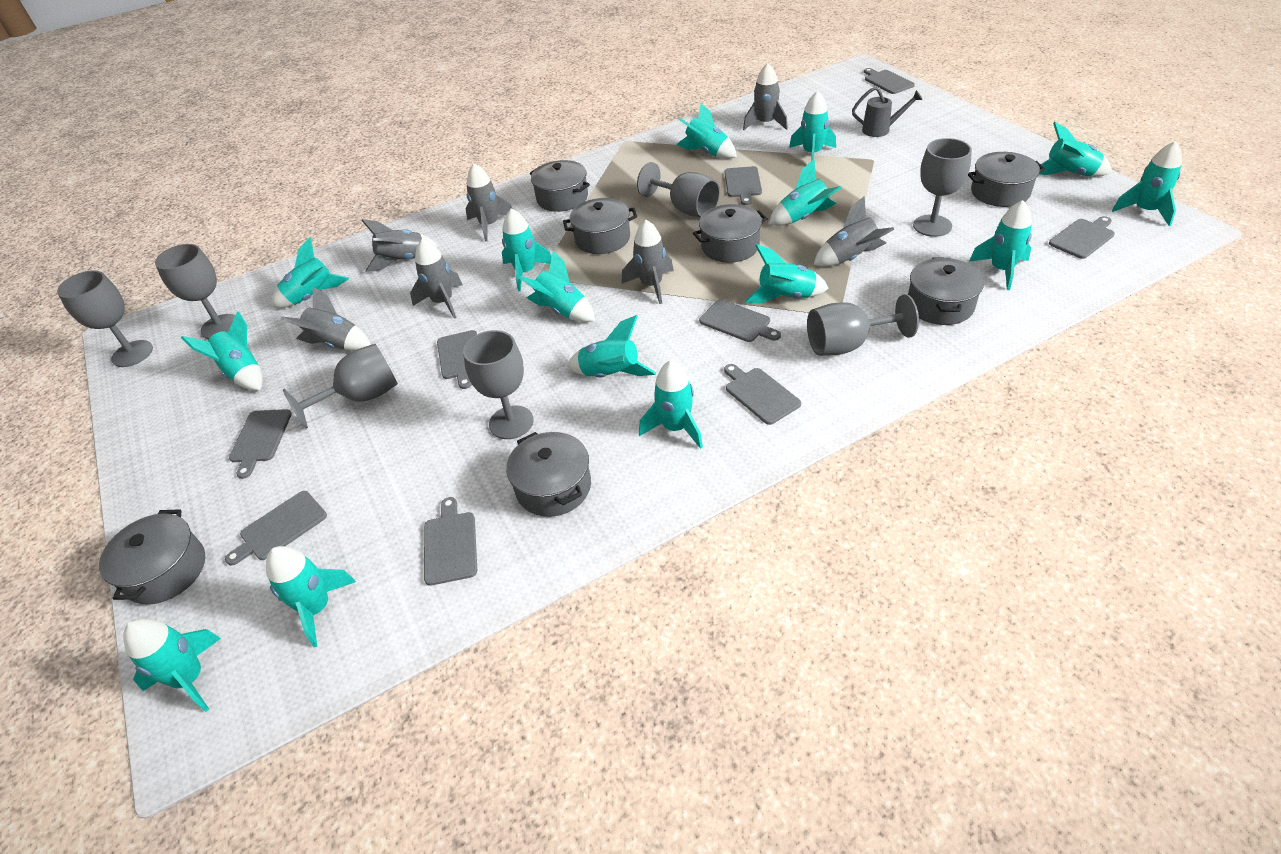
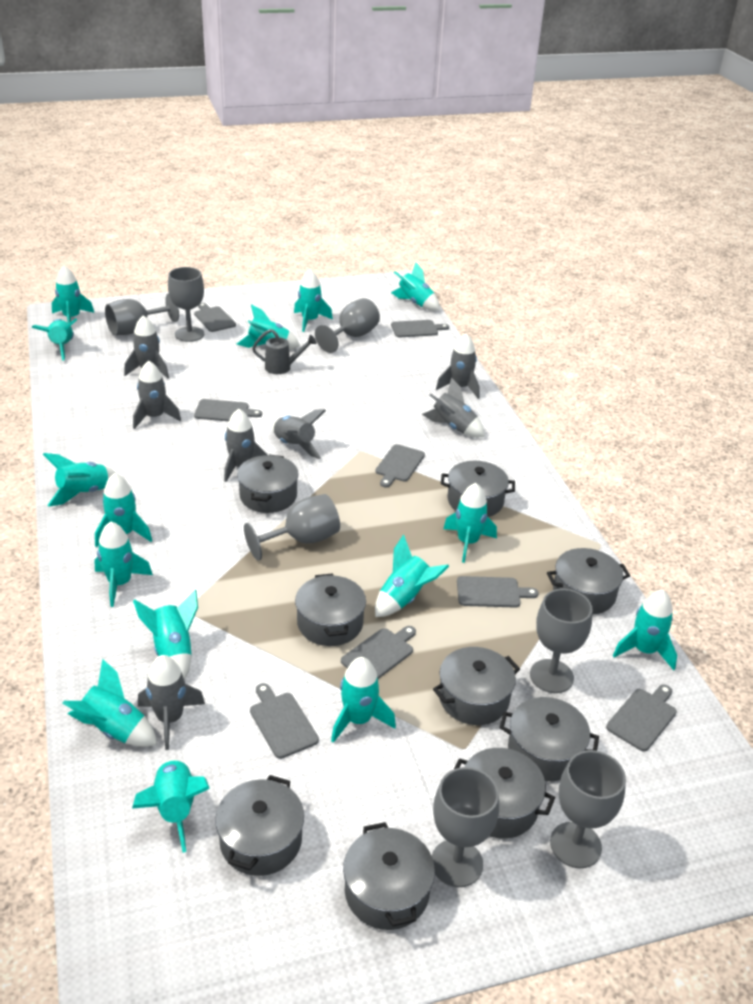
grey cutting board: 9 -> 8
grey pot: 7 -> 9

